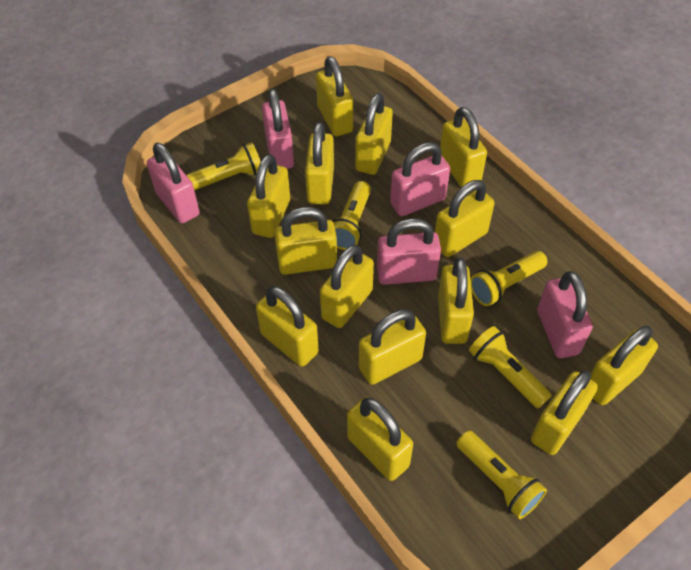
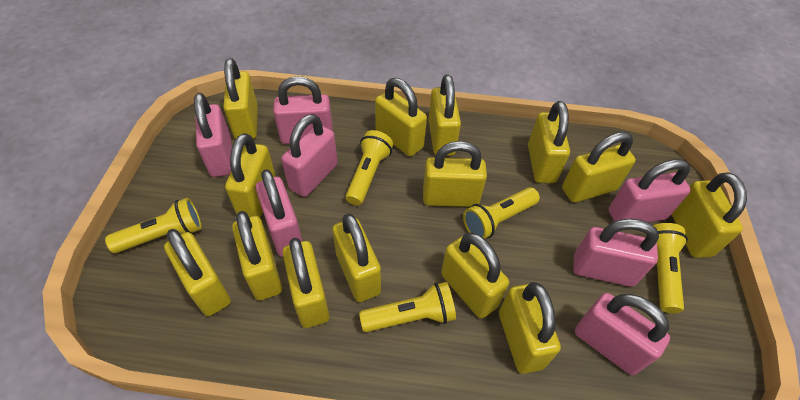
pink padlock: 5 -> 7

